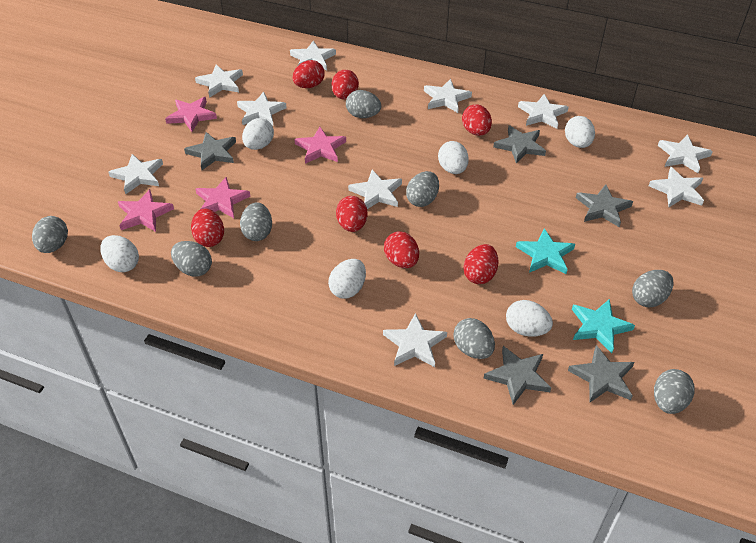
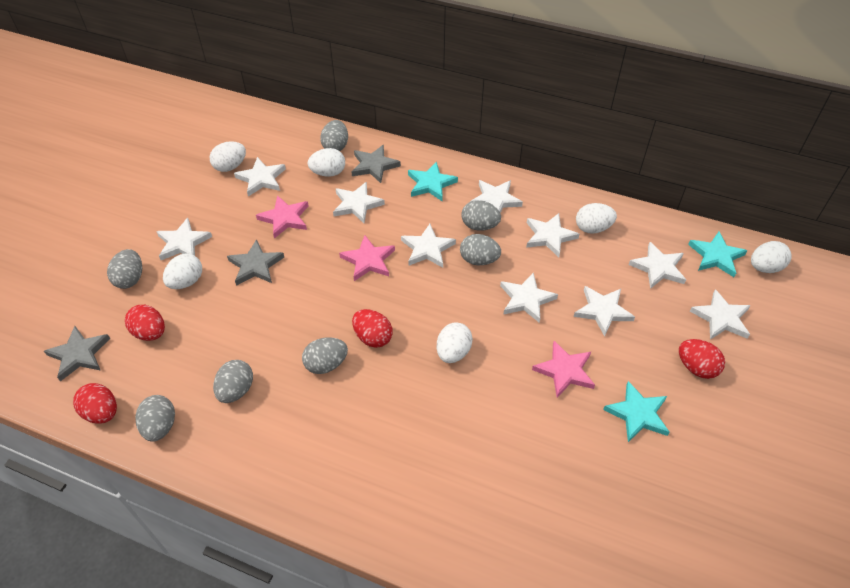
grey egg: 8 -> 7
grey star: 5 -> 3
pink star: 4 -> 3
red egg: 7 -> 4
turquoise star: 2 -> 3

